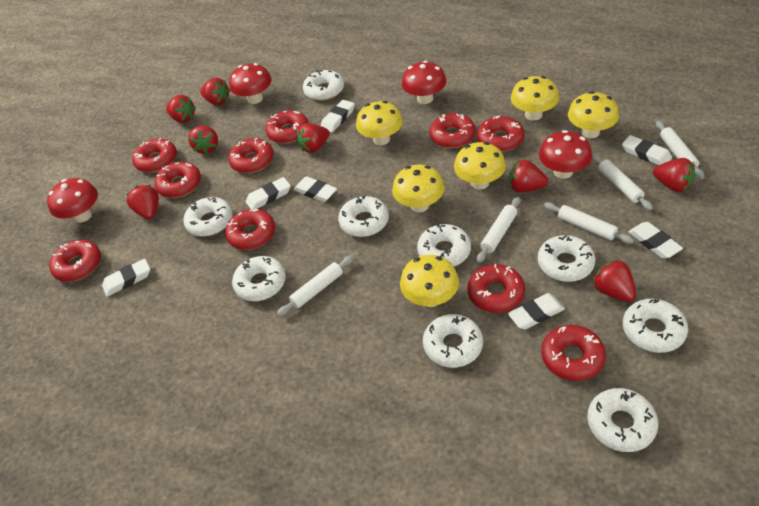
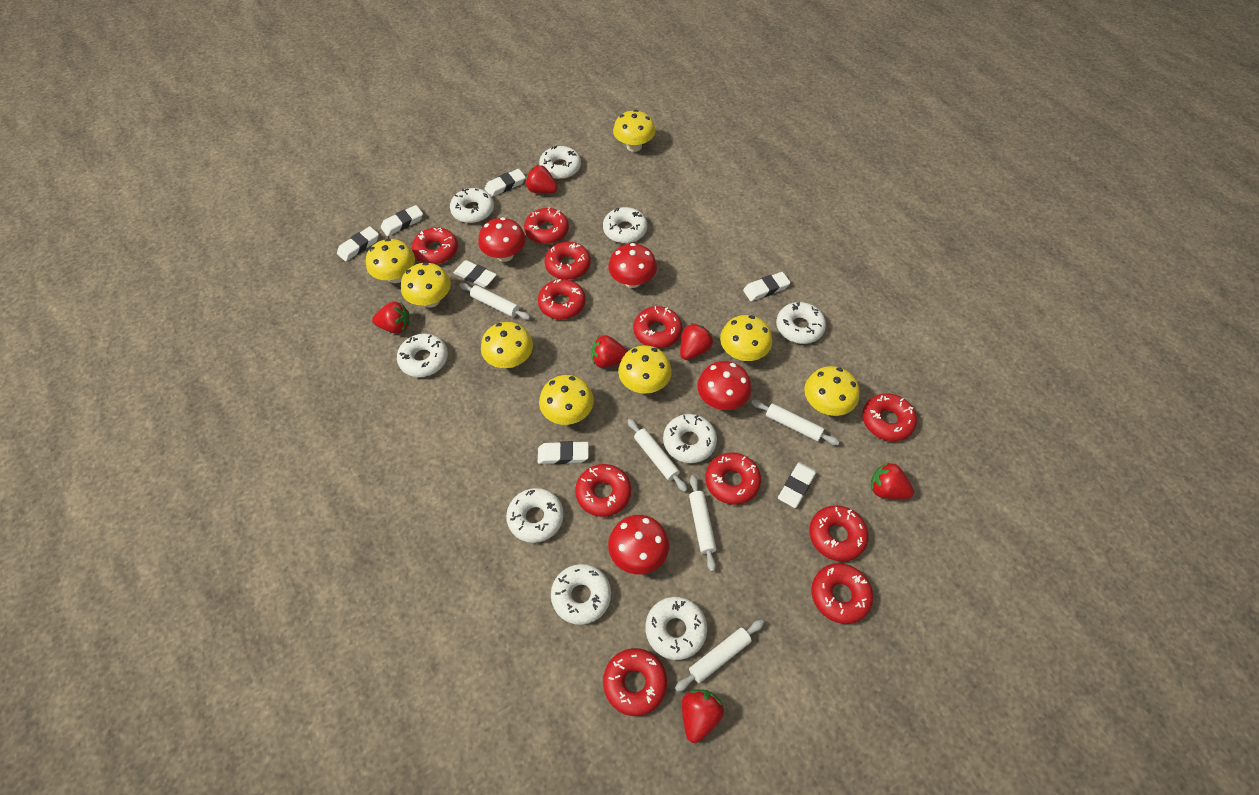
red donut: 10 -> 11
red strawberry: 8 -> 6
yellow mushroom: 6 -> 8

